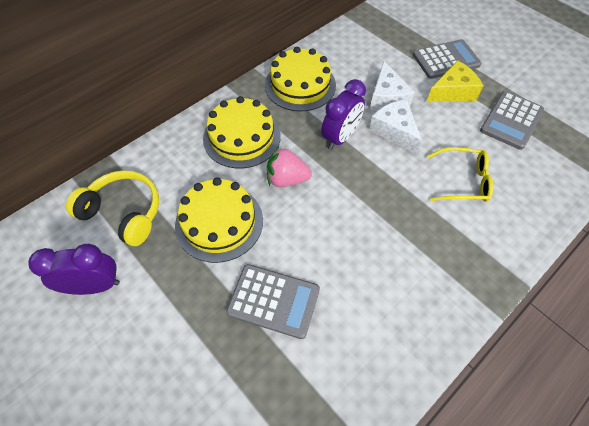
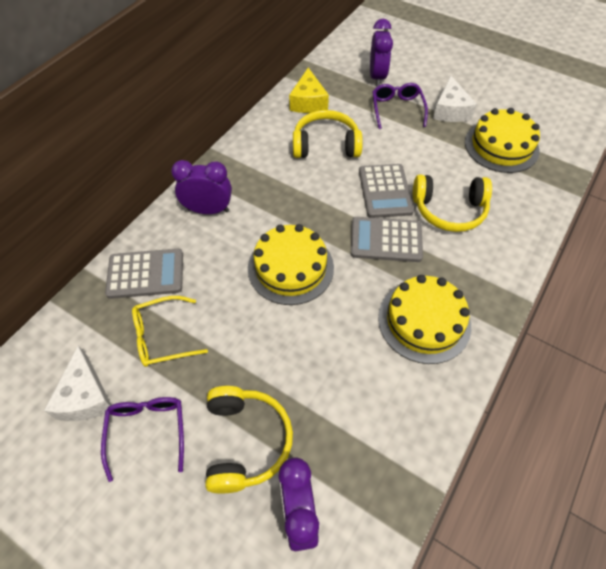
pink strawberry: 1 -> 0
purple clock: 2 -> 3
purple glasses: 0 -> 2
yellow headphones: 1 -> 3

